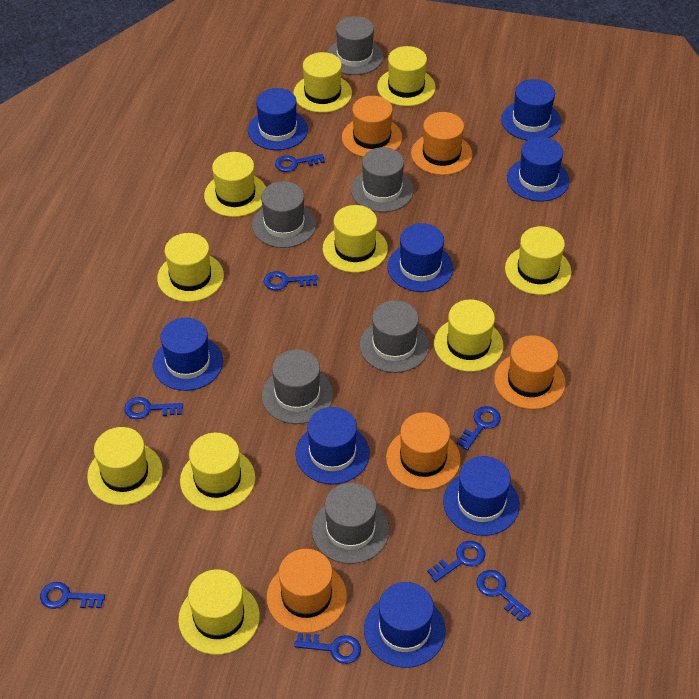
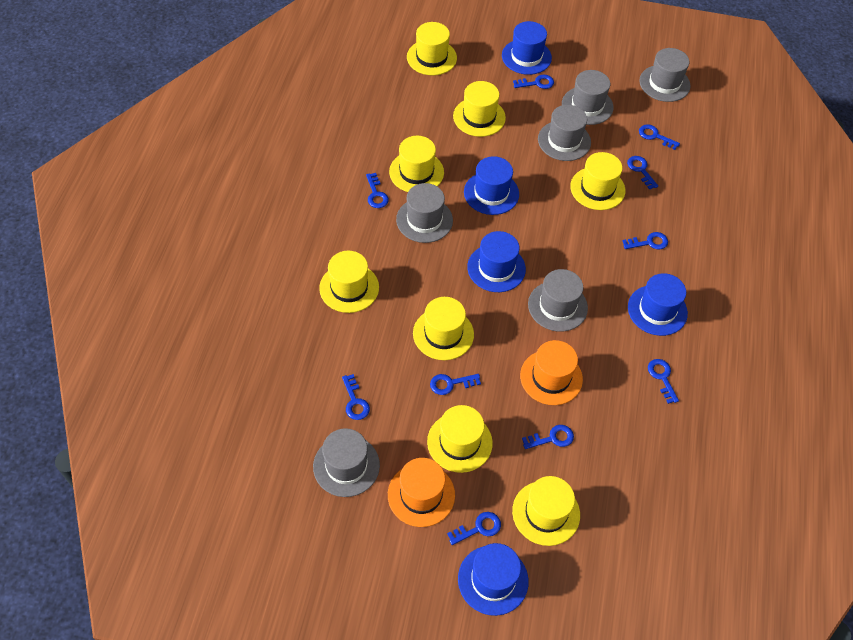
blue hat: 8 -> 5
blue key: 8 -> 10
orange hat: 5 -> 2
yellow hat: 10 -> 8

